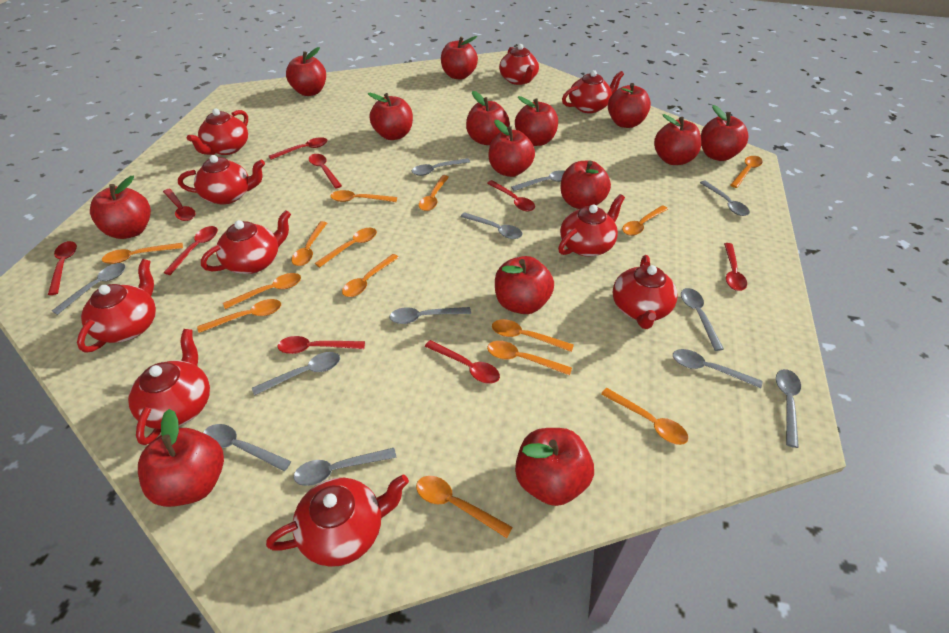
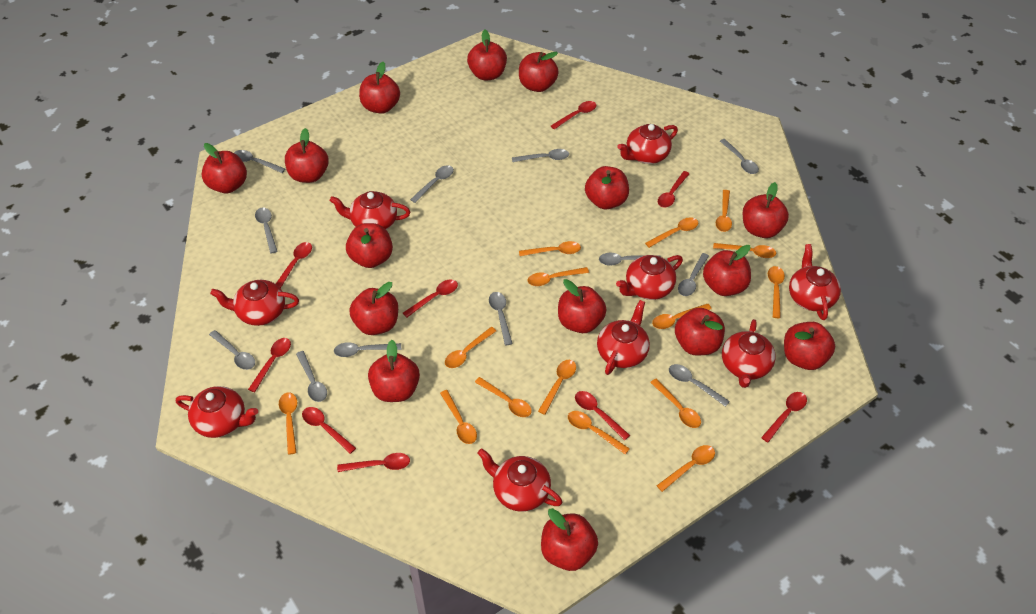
orange spoon: 14 -> 15
red apple: 14 -> 15
red teapot: 10 -> 9

